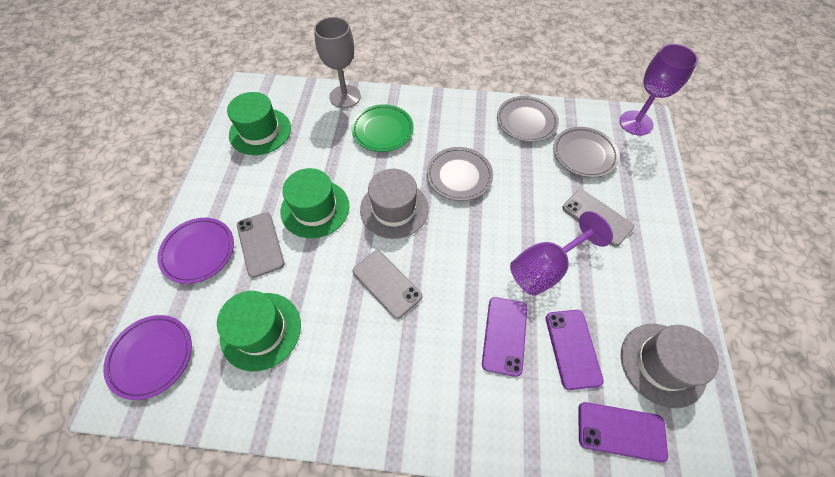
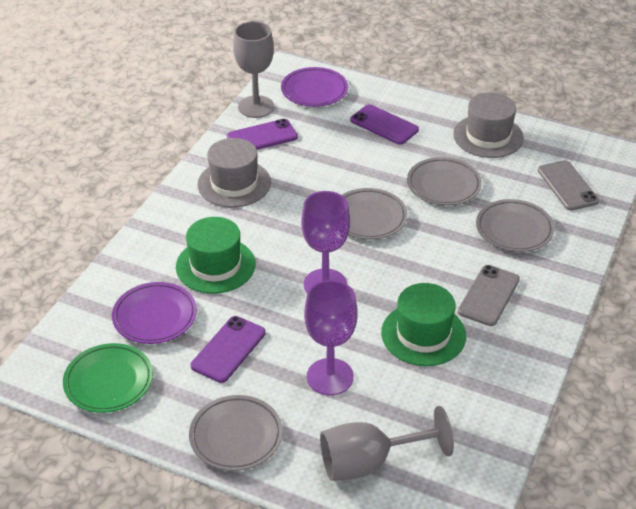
green hat: 3 -> 2
grey goblet: 1 -> 2
grey phone: 3 -> 2
grey plate: 3 -> 4

